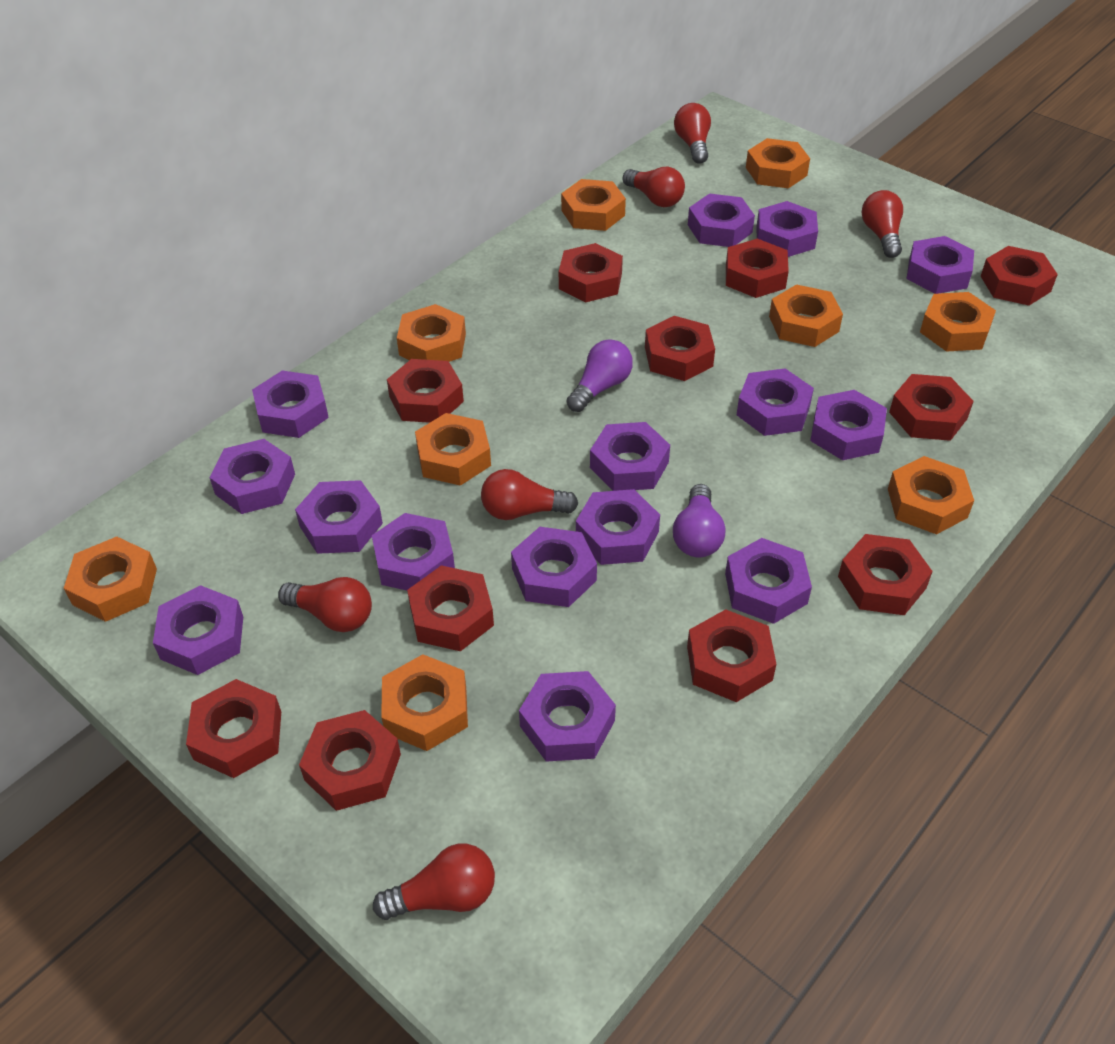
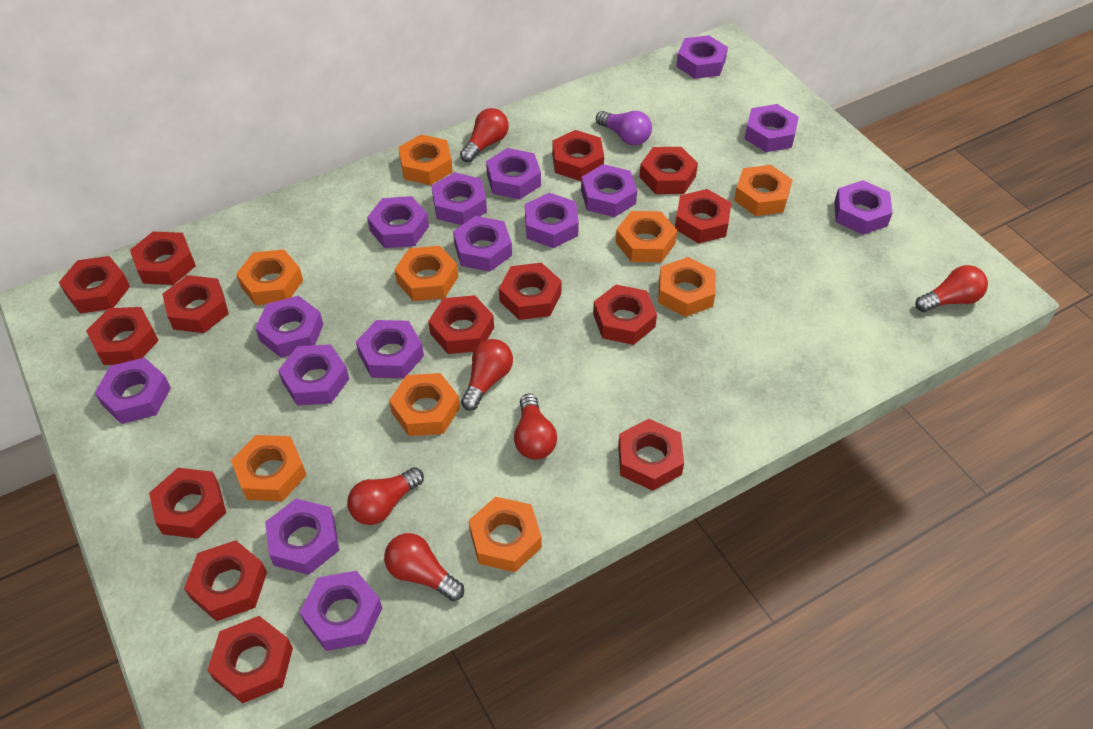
purple light bulb: 2 -> 1
red nut: 11 -> 14

